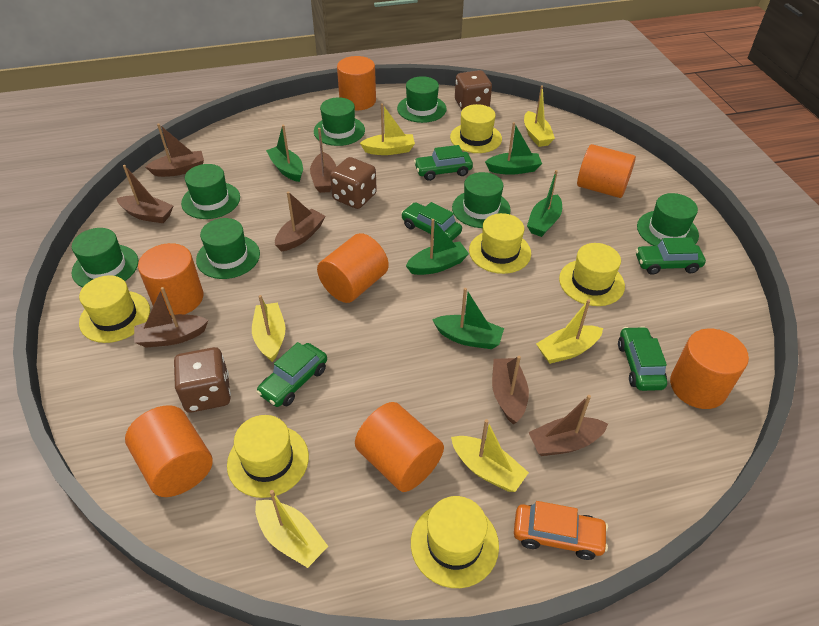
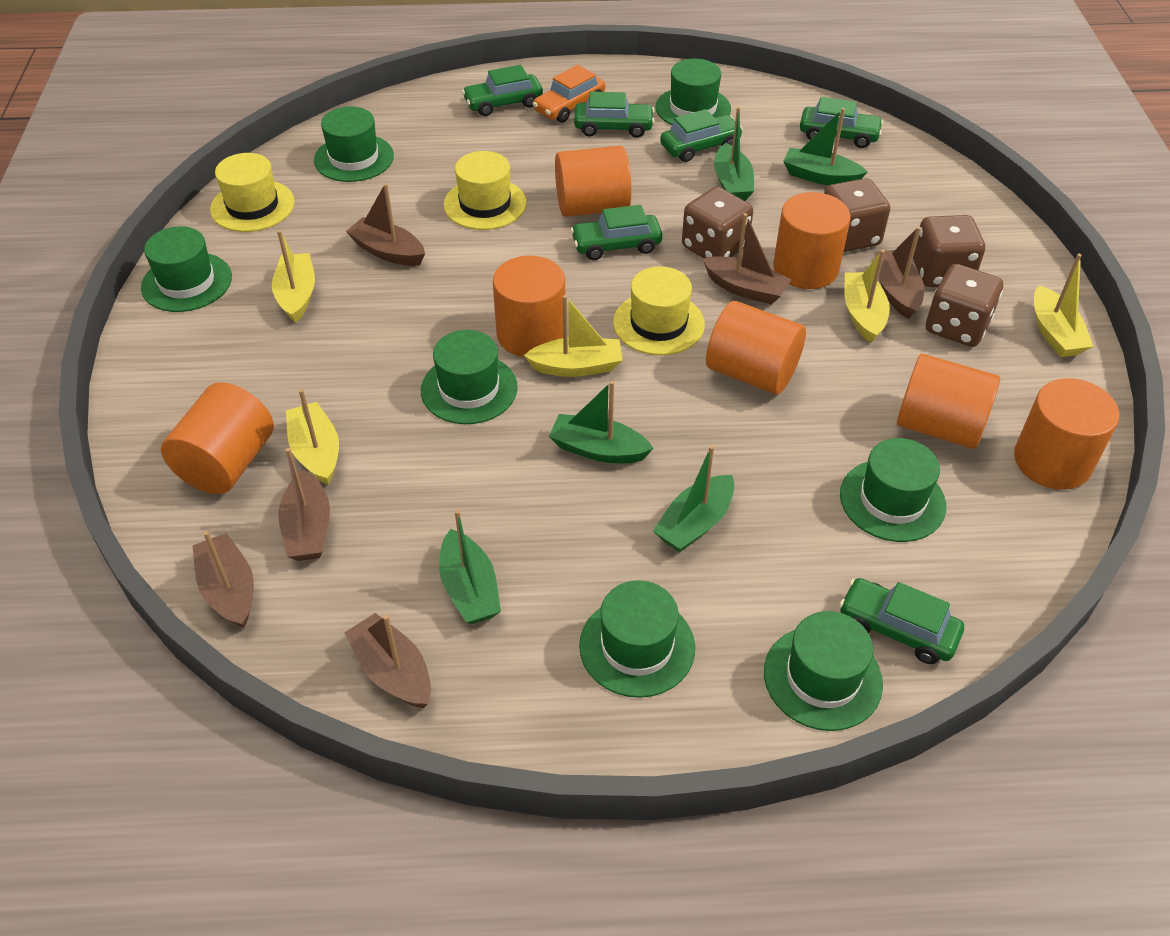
brown boat: 7 -> 6
brown dice: 3 -> 4
green car: 5 -> 6
yellow boat: 6 -> 5
yellow hat: 6 -> 3

